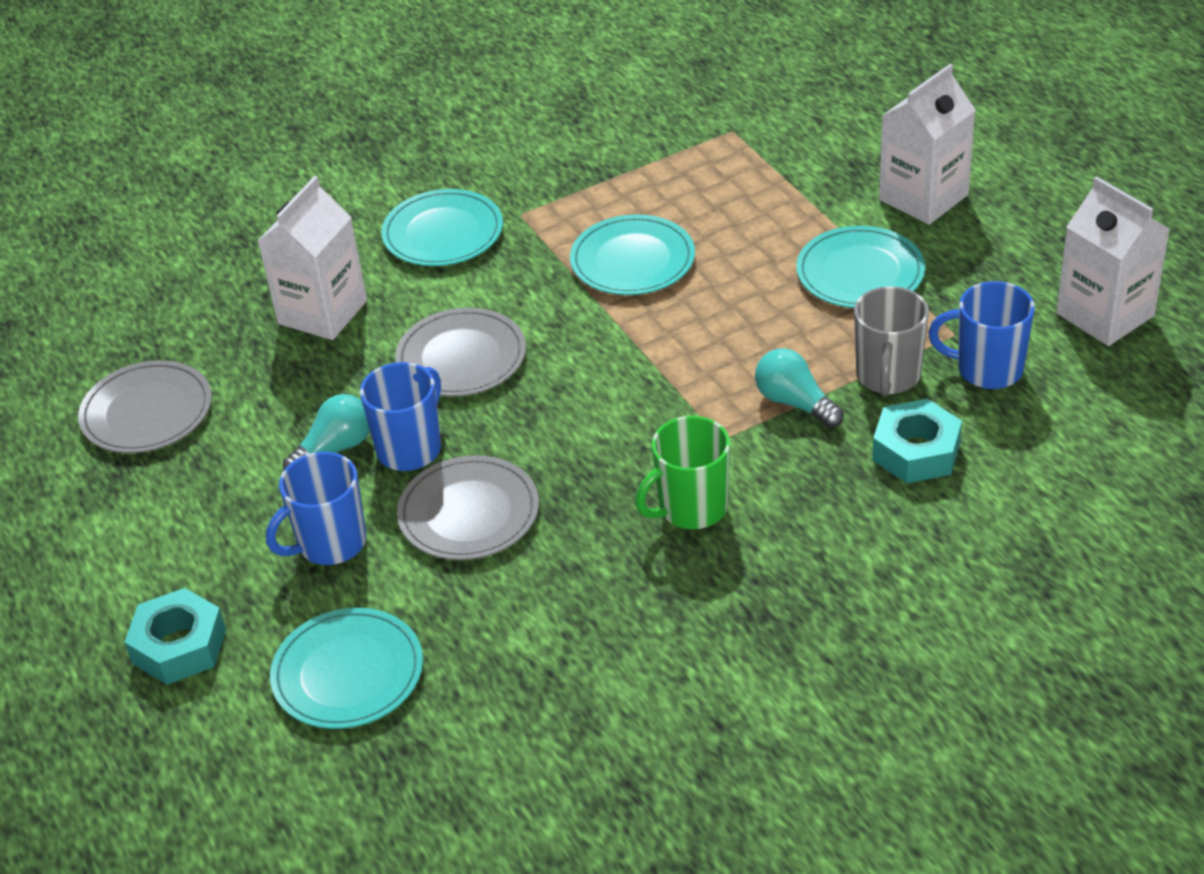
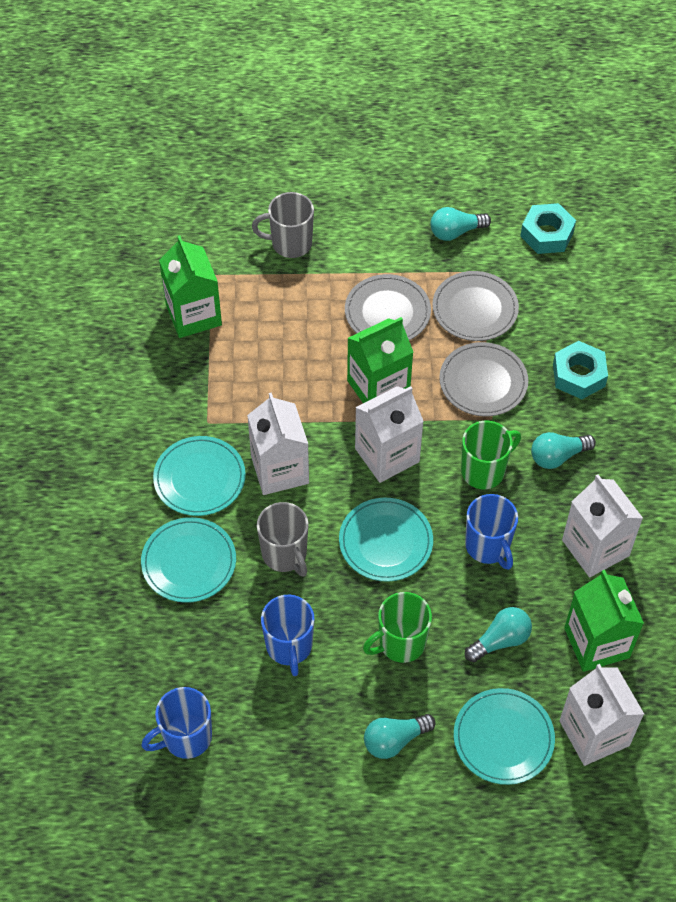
green carton: 0 -> 3
green mug: 1 -> 2
grey mug: 1 -> 2
turquoise light bulb: 2 -> 4
white carton: 3 -> 4

